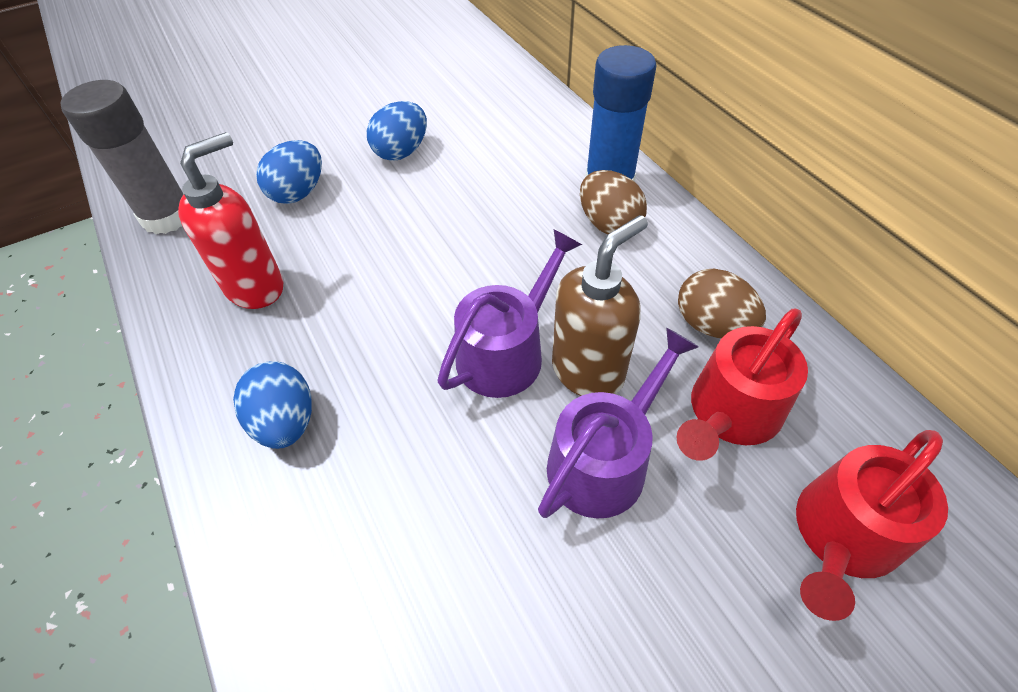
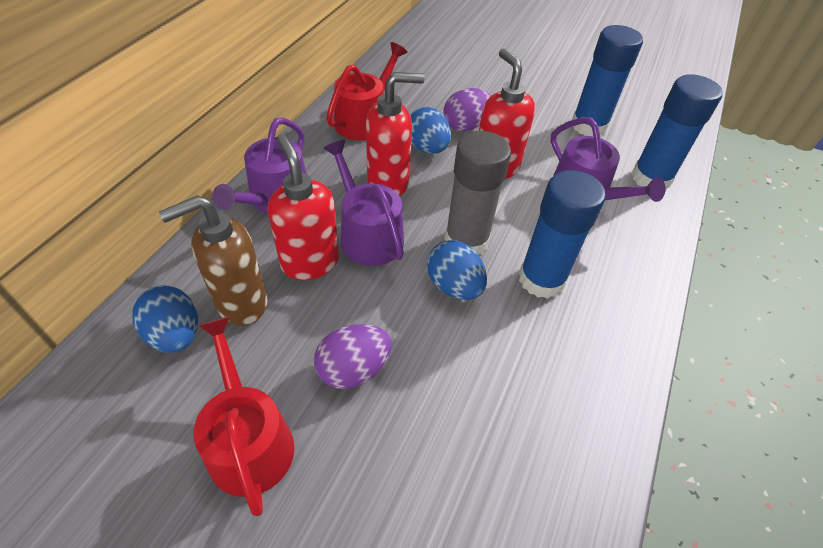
blue glue stick: 1 -> 3
brown egg: 2 -> 0
purple egg: 0 -> 2
purple watering can: 2 -> 3
red soap dispenser: 1 -> 3

